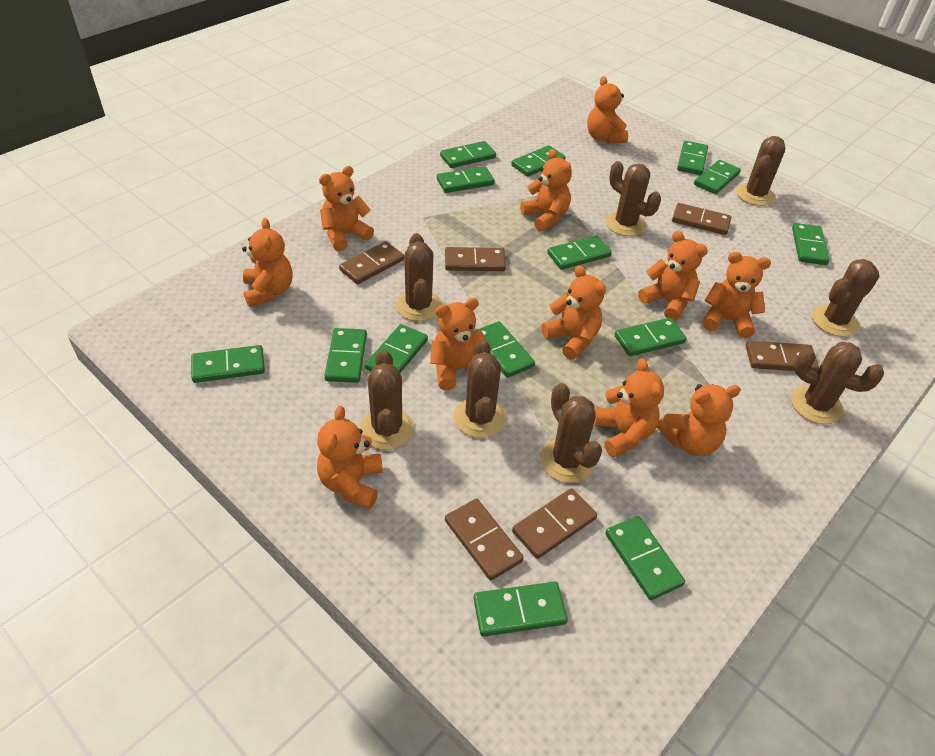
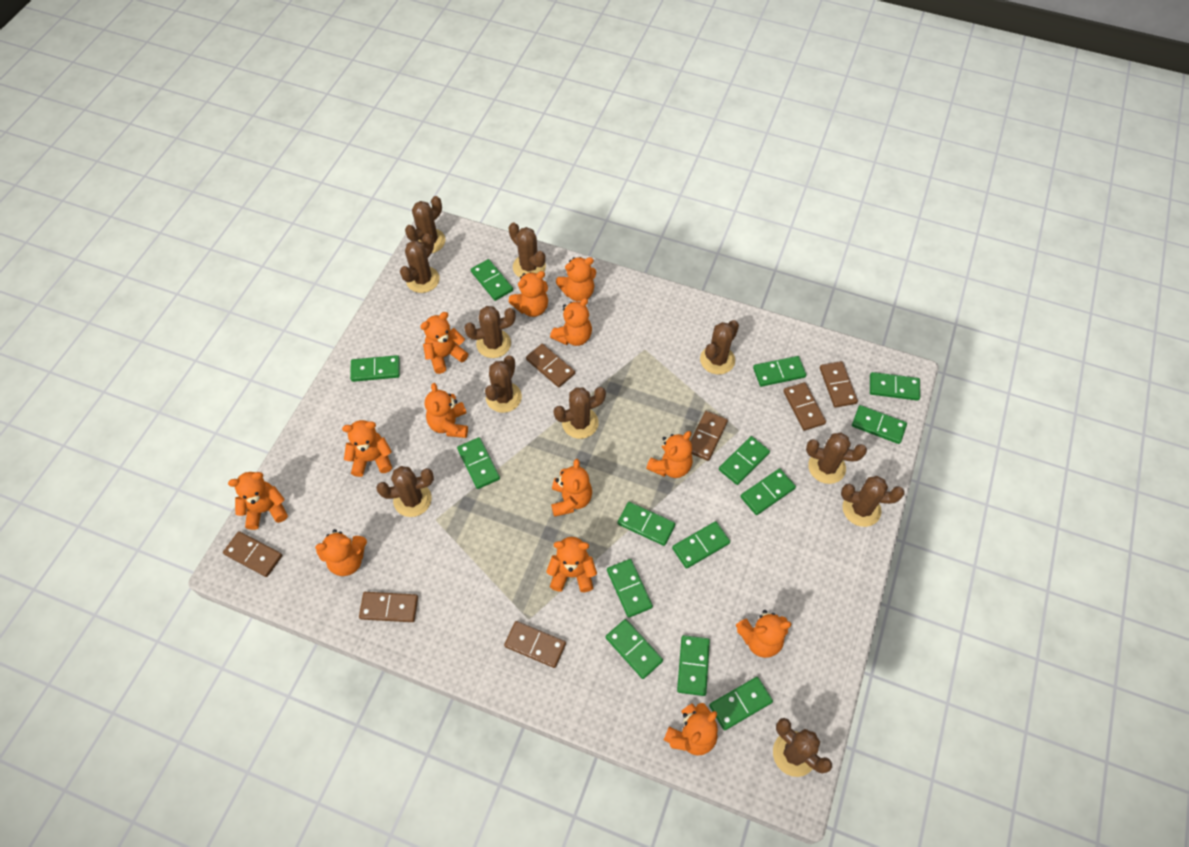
brown cactus: 8 -> 11
brown domino: 6 -> 7
orange teddy bear: 11 -> 13

